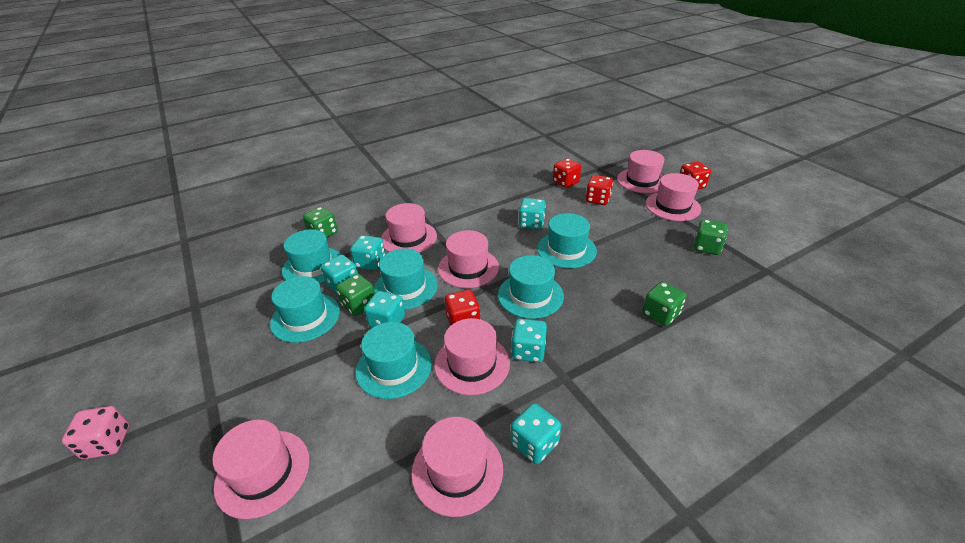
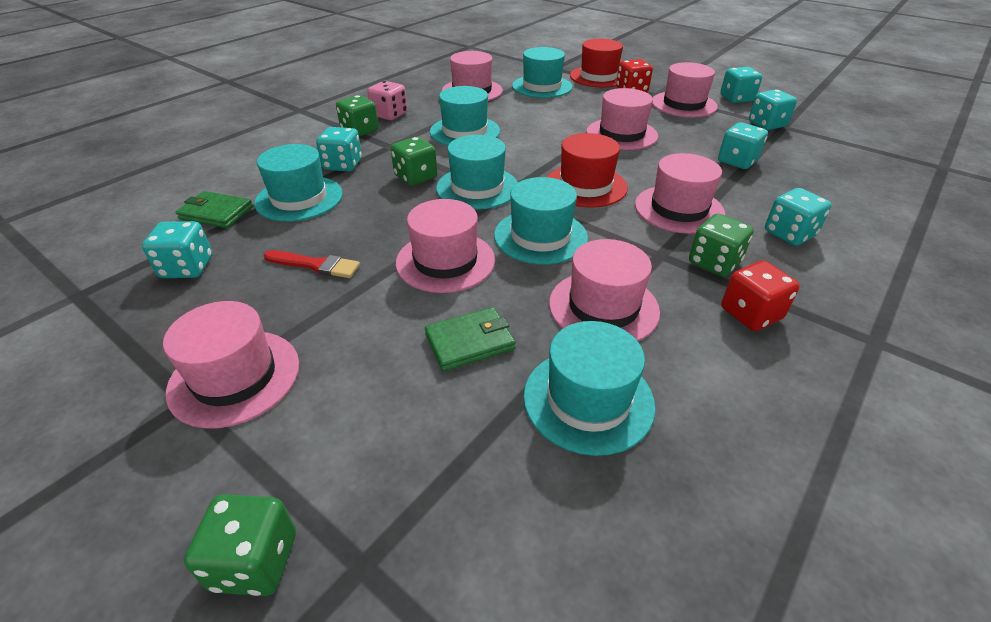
green wallet: 0 -> 2
red brush: 0 -> 1
red dice: 4 -> 2
red hat: 0 -> 2

